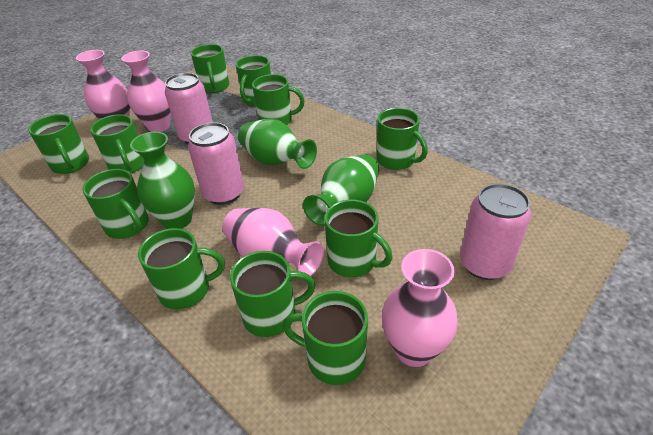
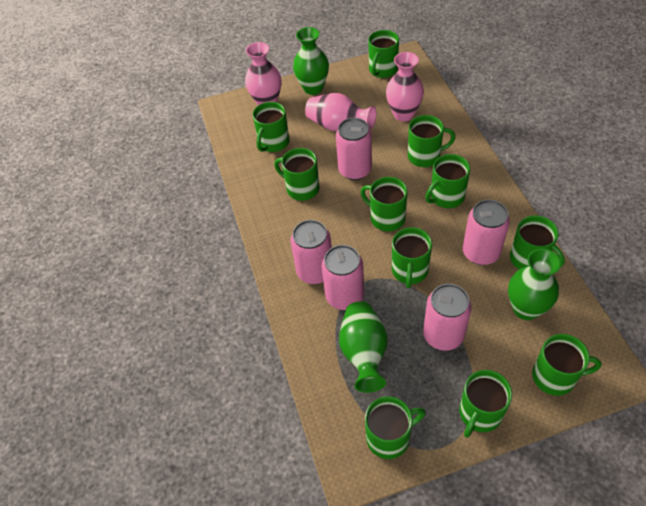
pink can: 3 -> 5
pink vase: 4 -> 3

